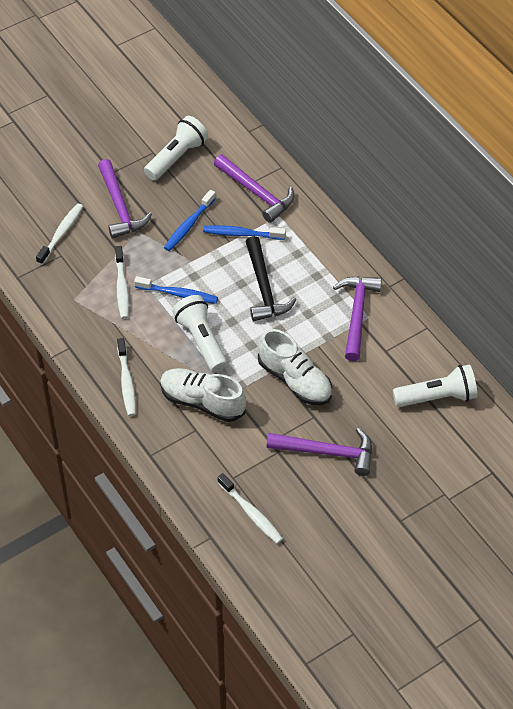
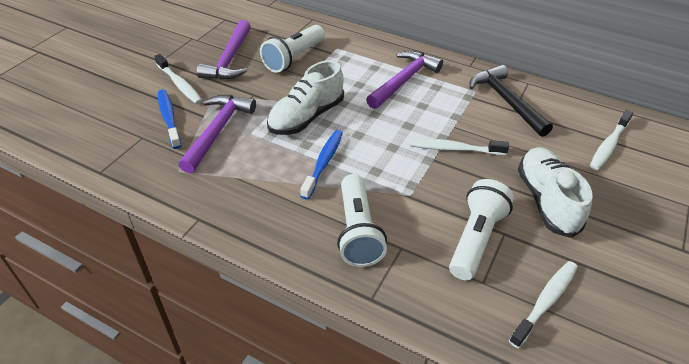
blue toothbrush: 3 -> 2
purple hammer: 4 -> 3

